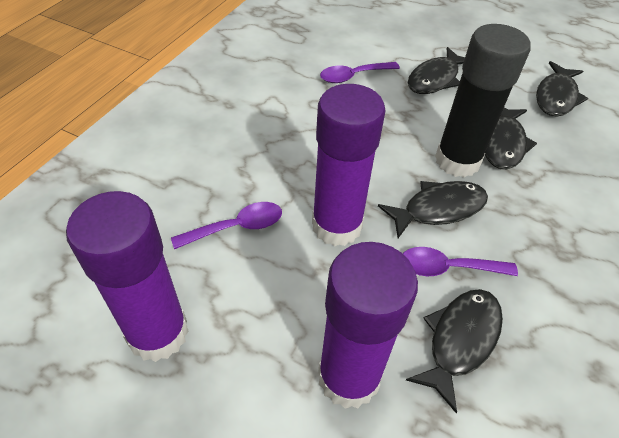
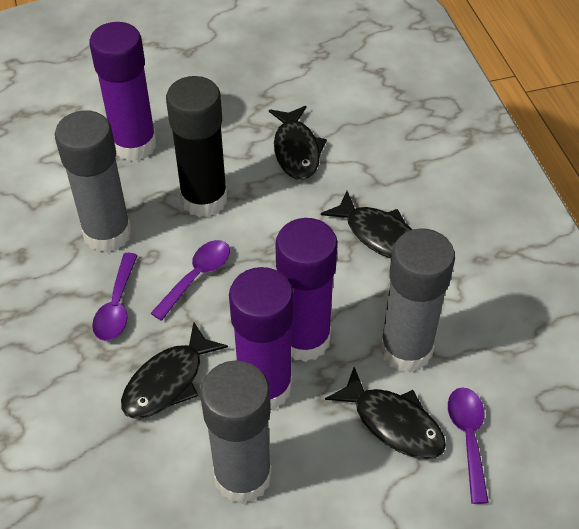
black fish: 5 -> 4
grey glue stick: 0 -> 3

